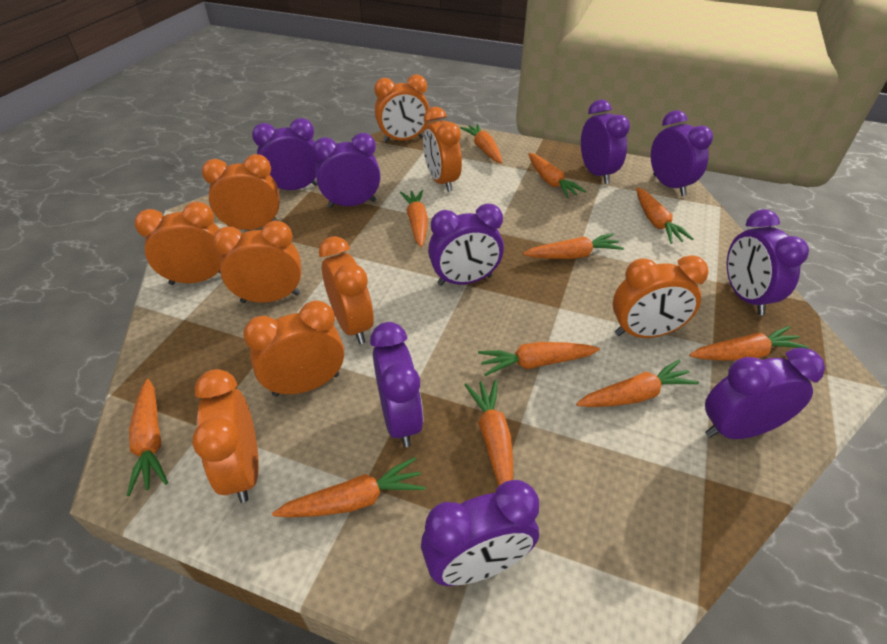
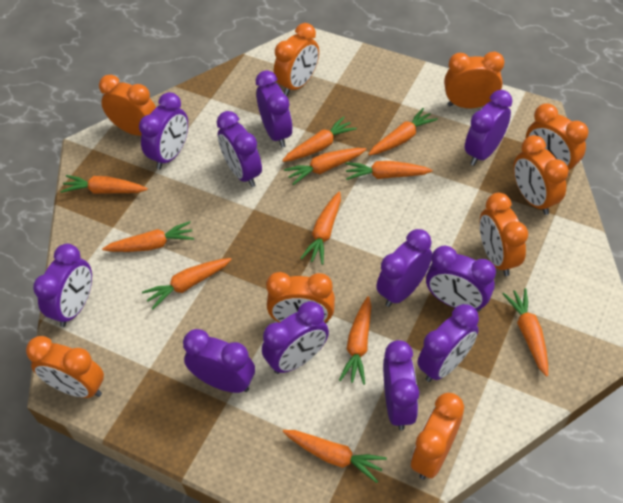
purple clock: 9 -> 11

